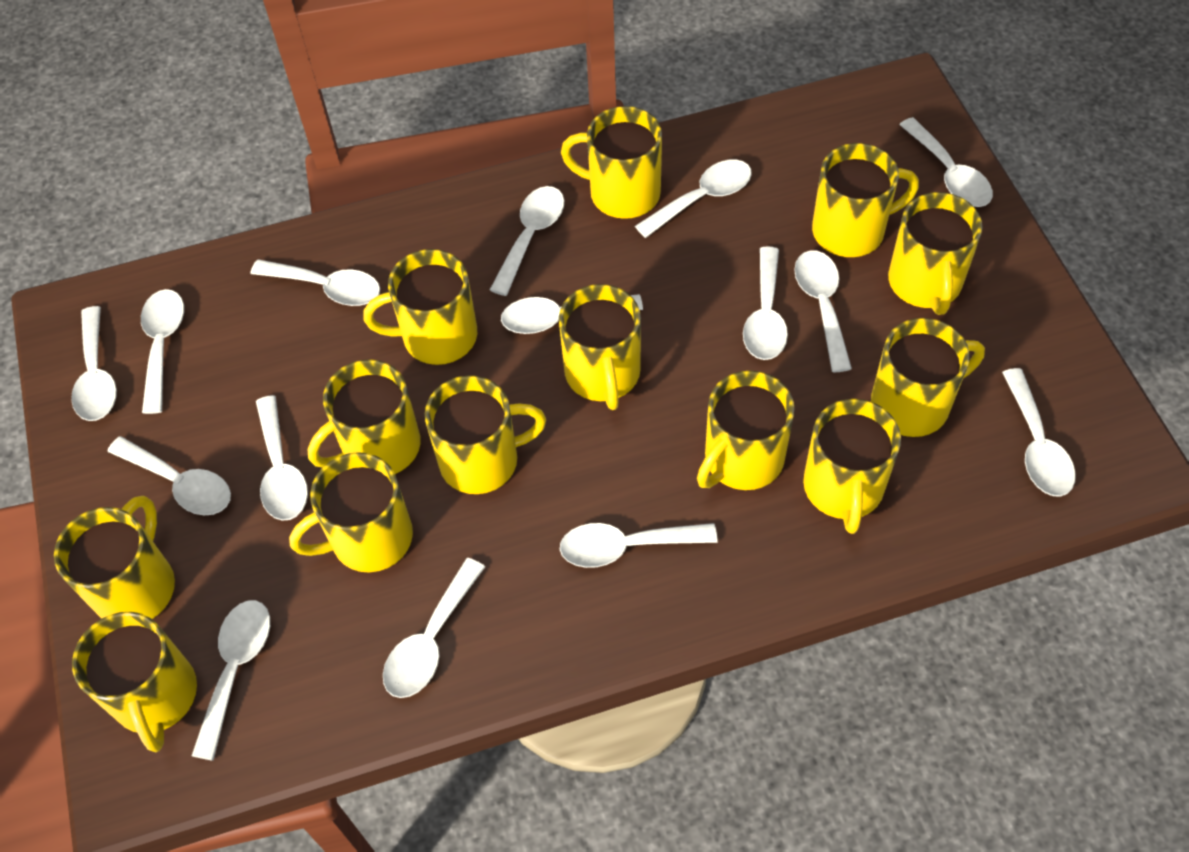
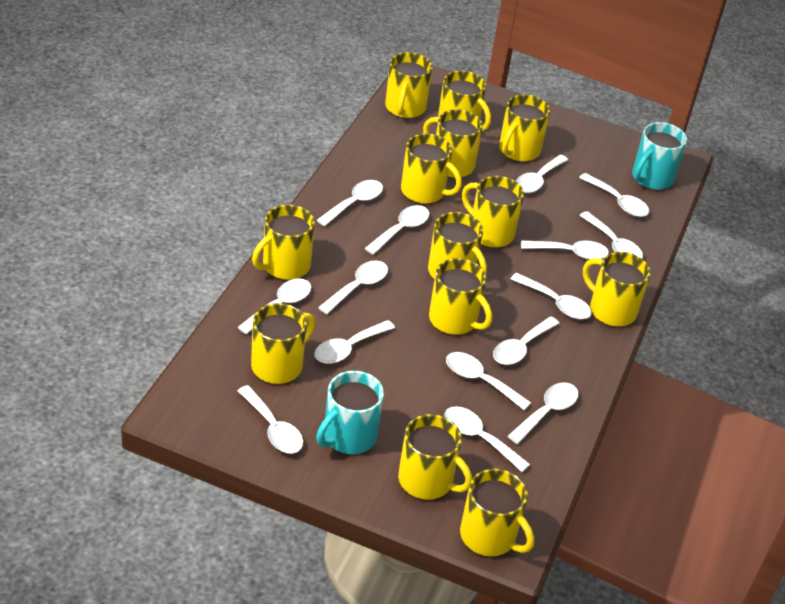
turquoise mug: 0 -> 2

